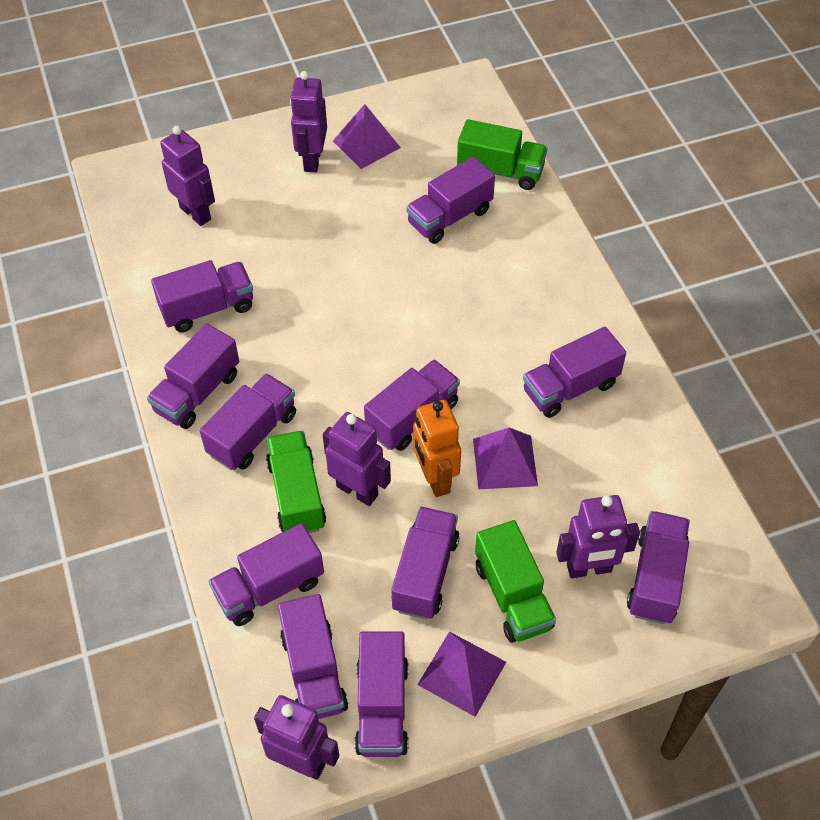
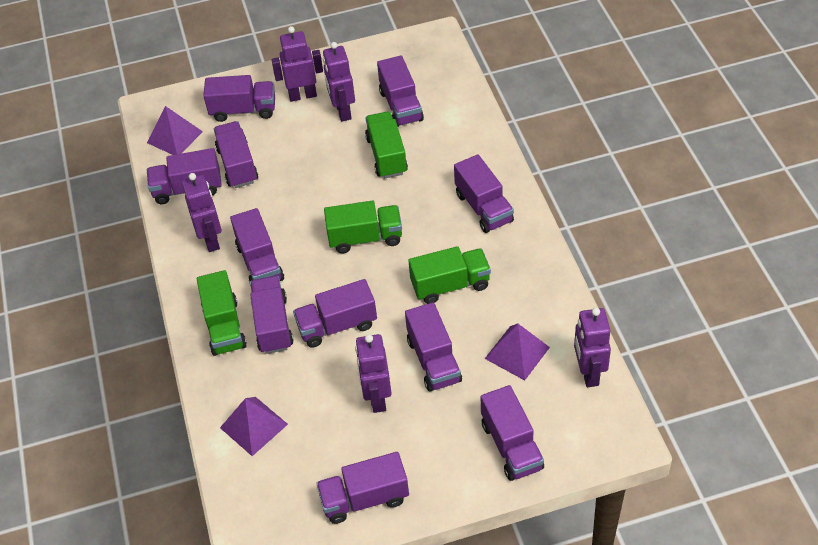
green truck: 3 -> 4
orange robot: 1 -> 0

